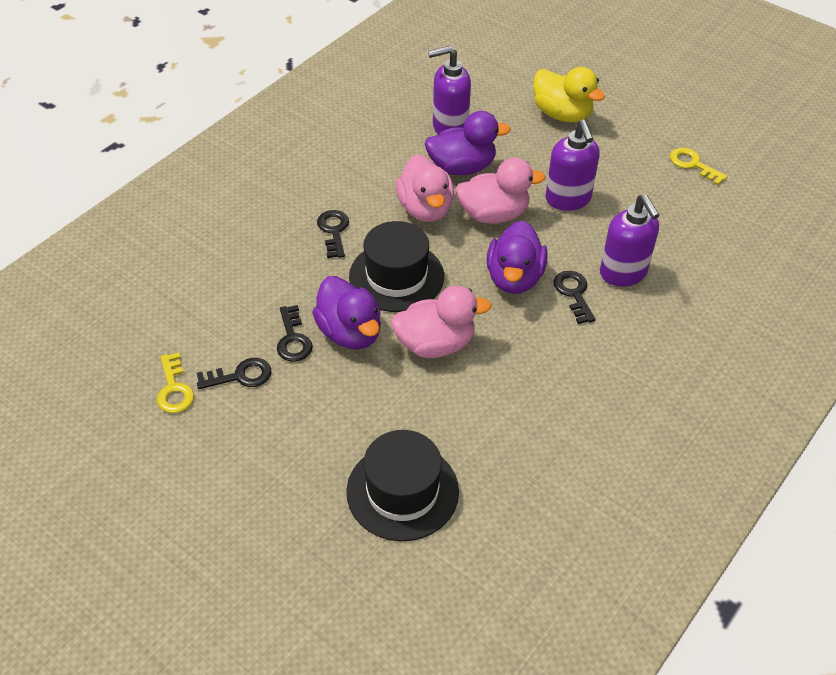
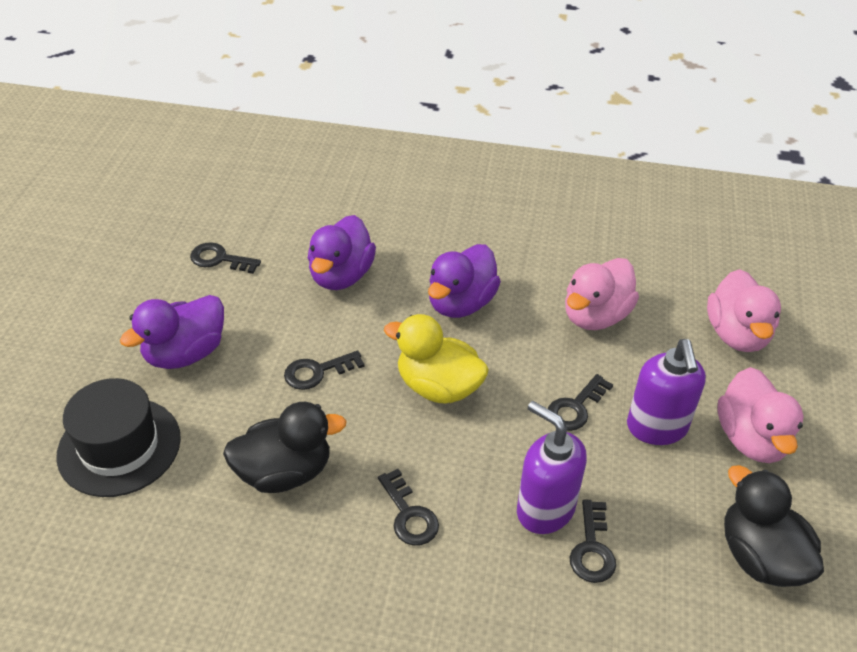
black duck: 0 -> 2
black hat: 2 -> 1
black key: 4 -> 5
purple soap dispenser: 3 -> 2
yellow key: 2 -> 0

